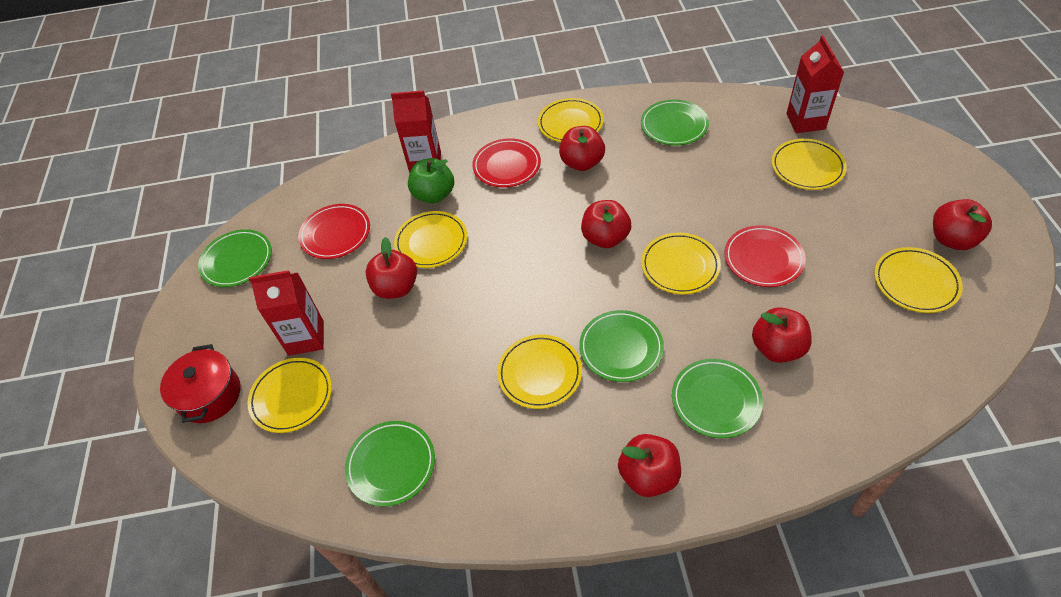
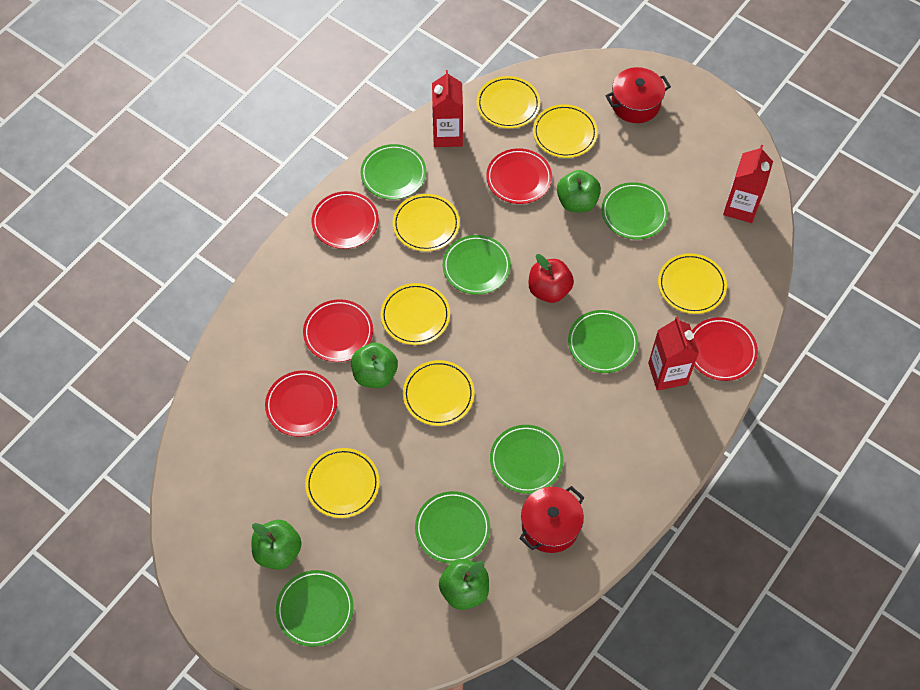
green apple: 1 -> 4
green plate: 5 -> 7
red apple: 6 -> 1
red plate: 3 -> 5
red pot: 1 -> 2

